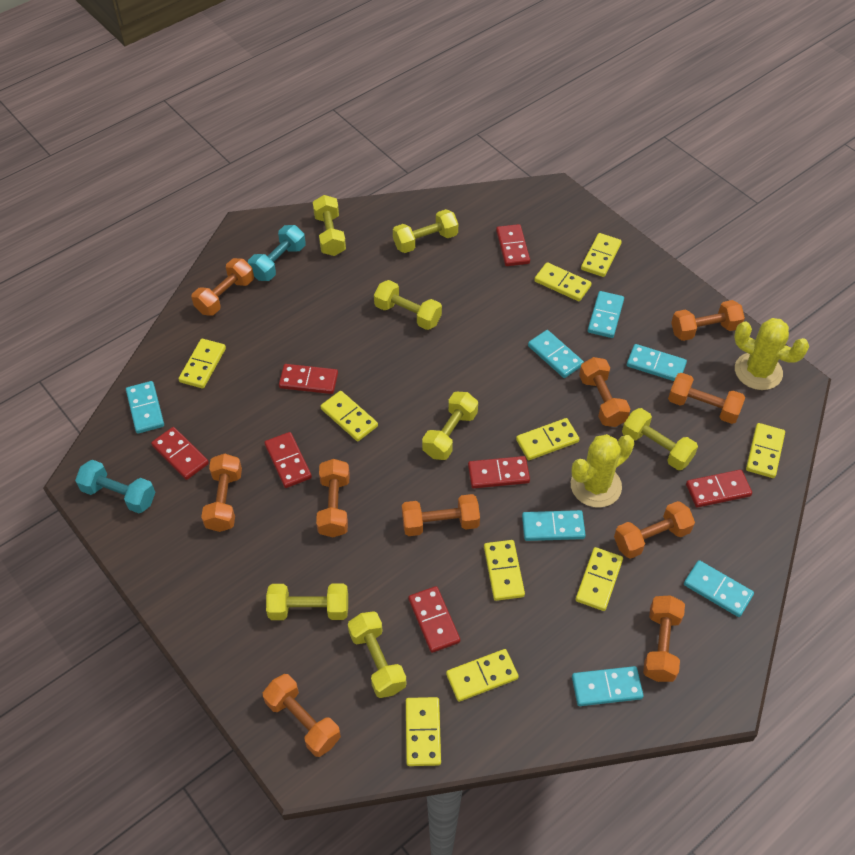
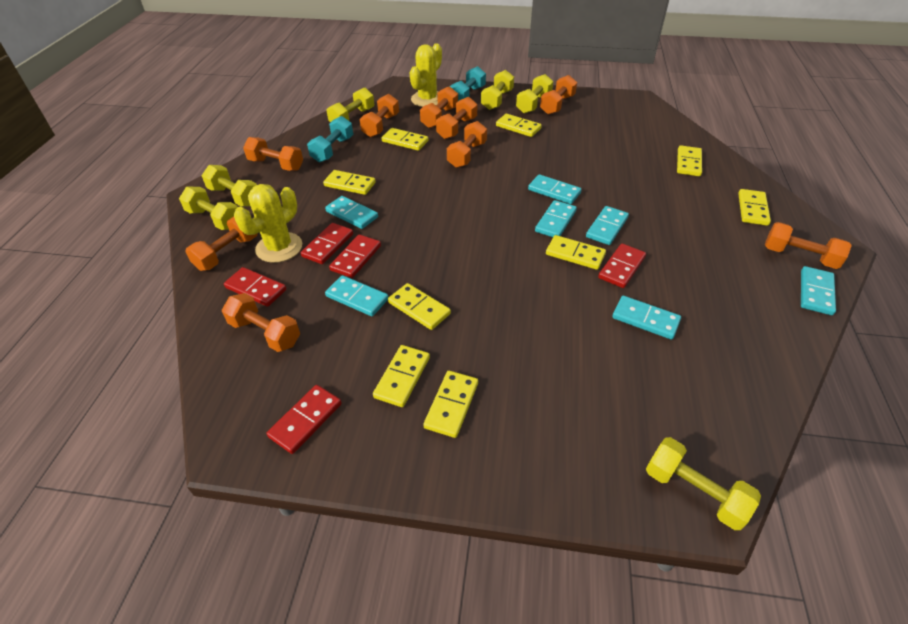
orange dumbbell: 10 -> 9
red domino: 7 -> 5
yellow domino: 10 -> 9
yellow dumbbell: 7 -> 6

